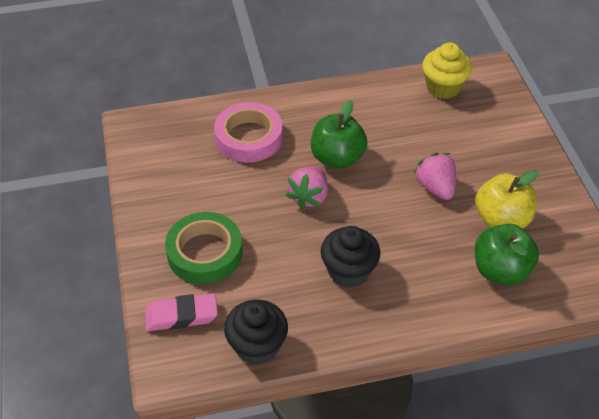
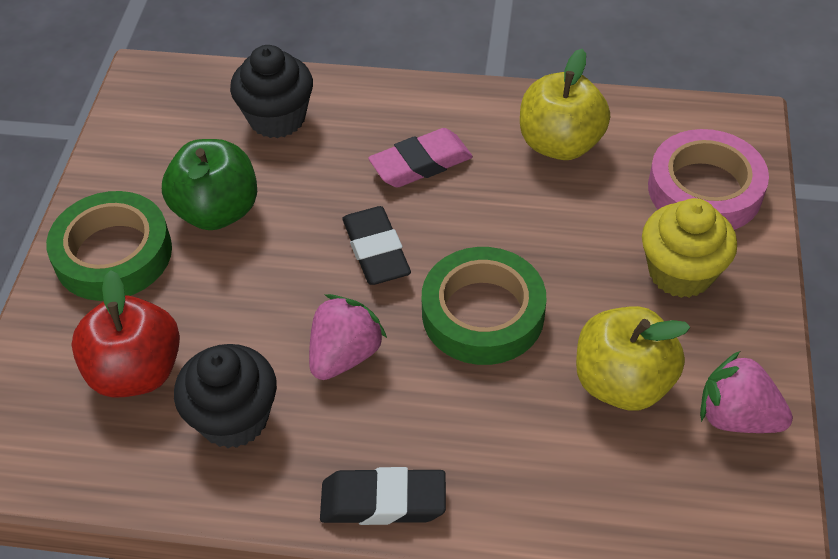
black eraser: 0 -> 2
green apple: 2 -> 1
green tape: 1 -> 2
red apple: 0 -> 1
yellow apple: 1 -> 2

